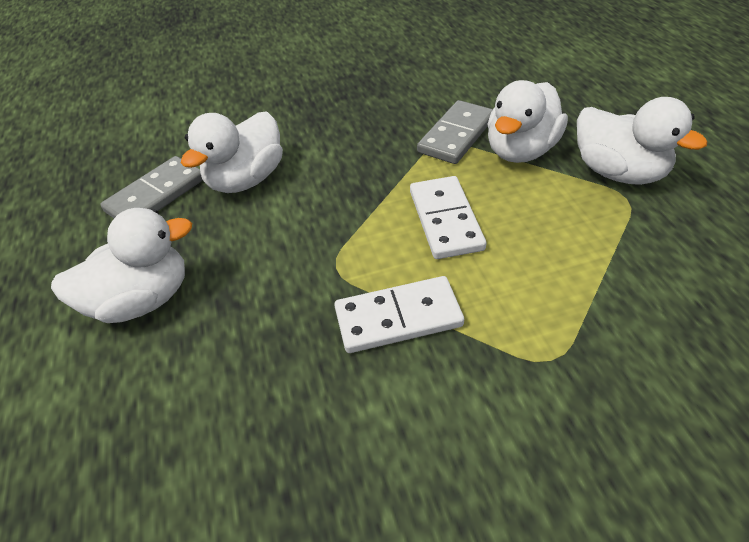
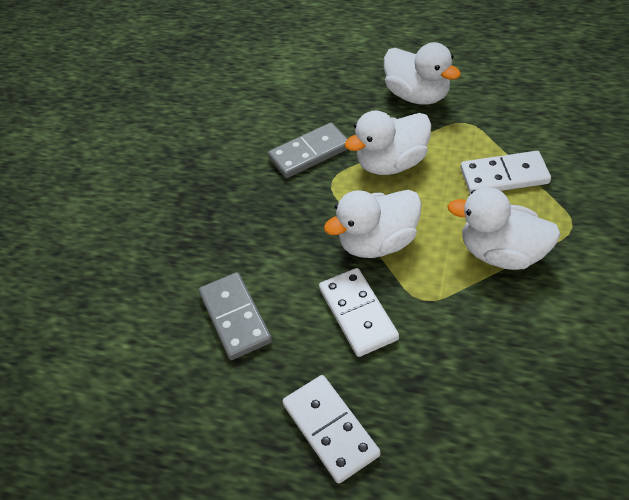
white domino: 2 -> 3

